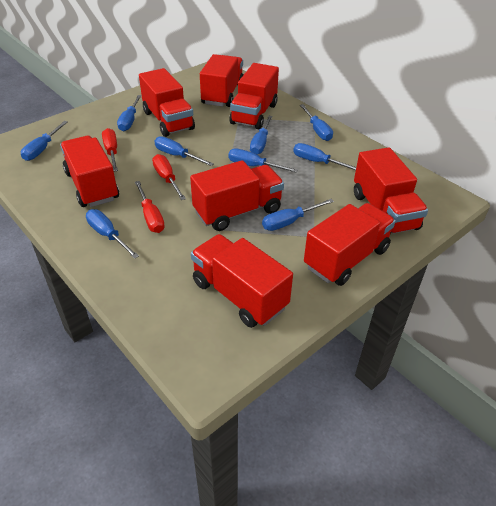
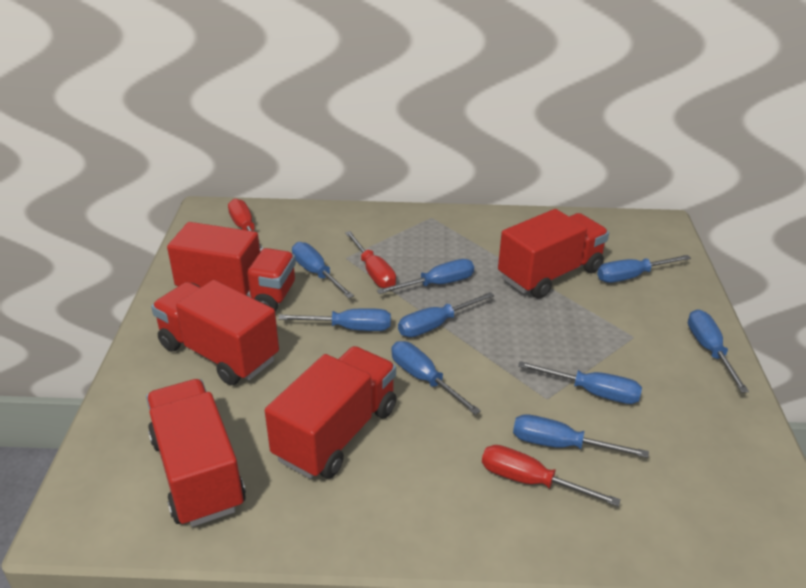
red truck: 8 -> 5

